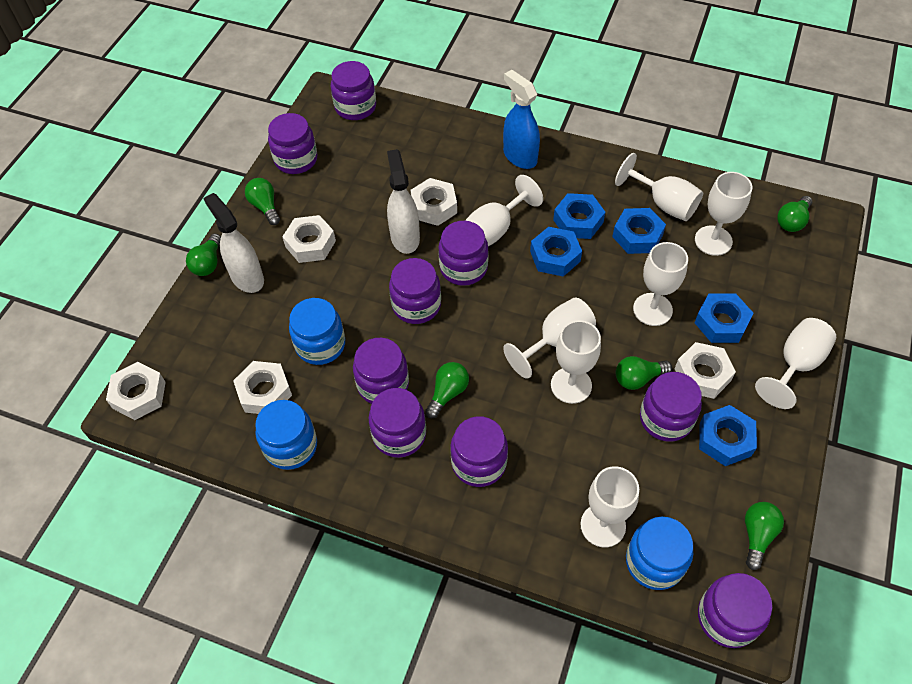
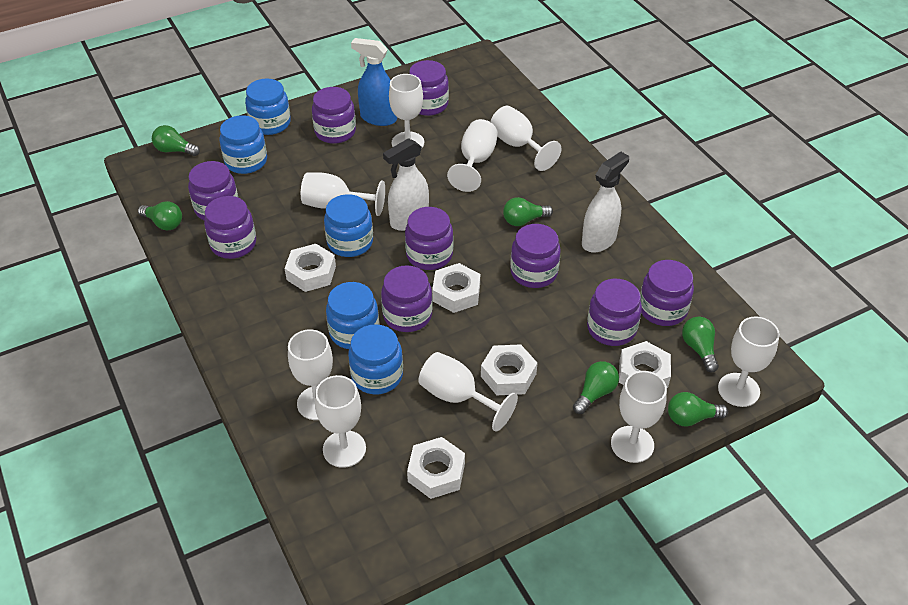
blue jar: 3 -> 5
blue nut: 5 -> 0
white goblet: 8 -> 9

